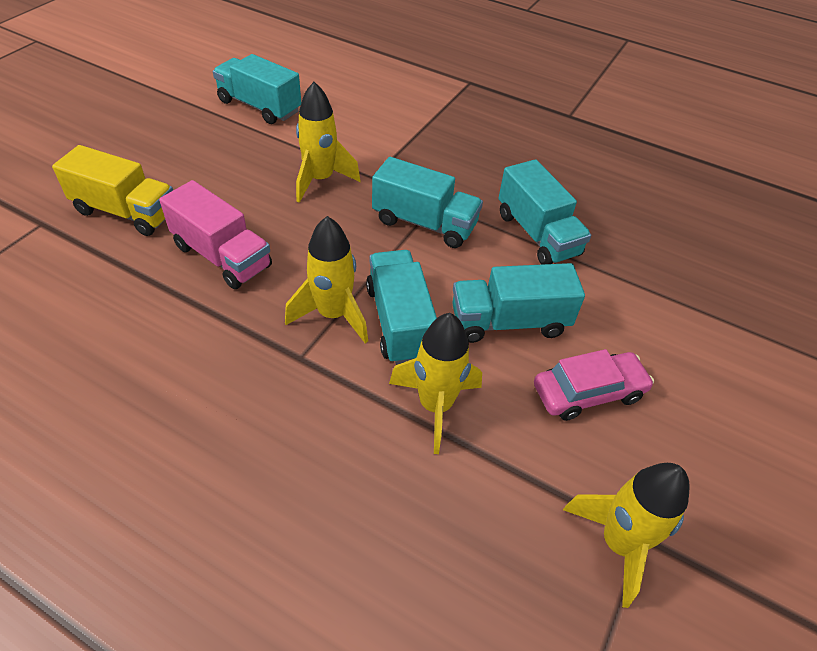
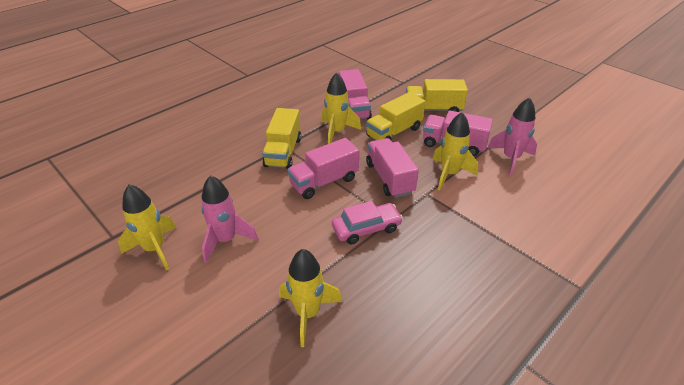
pink rocket: 0 -> 2
pink truck: 1 -> 4
turquoise truck: 5 -> 0
yellow truck: 1 -> 3

